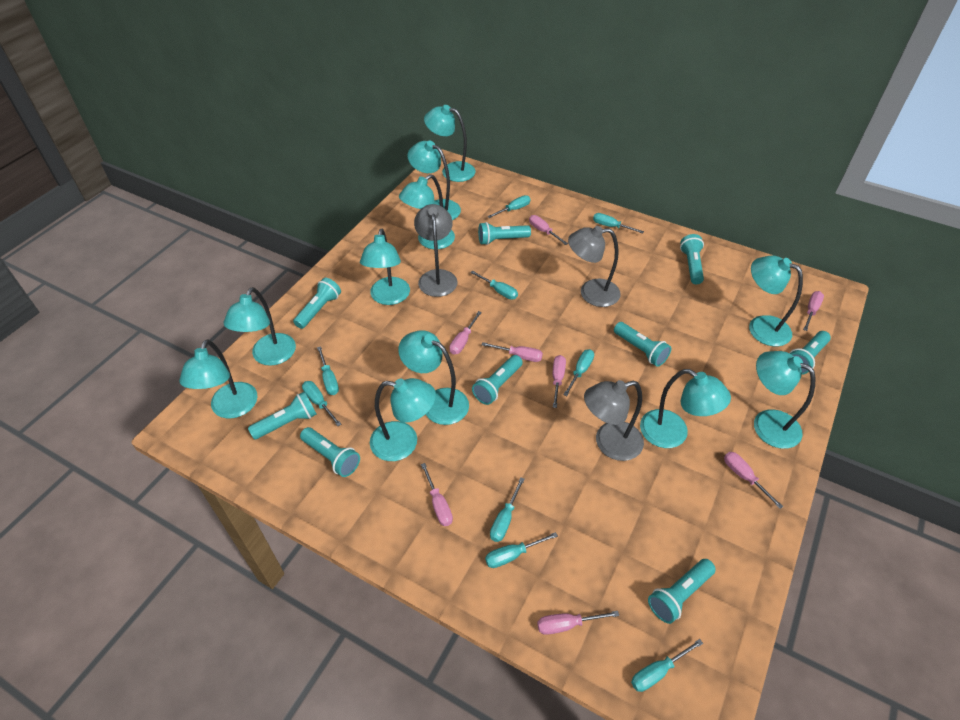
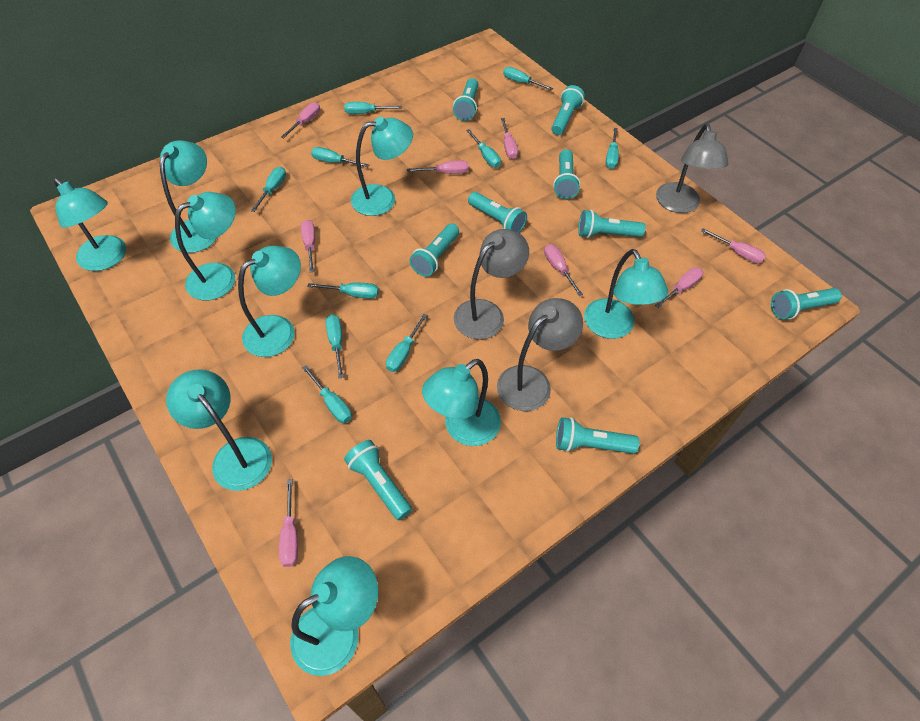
turquoise lamp: 11 -> 9
turquoise screwdriver: 9 -> 10

